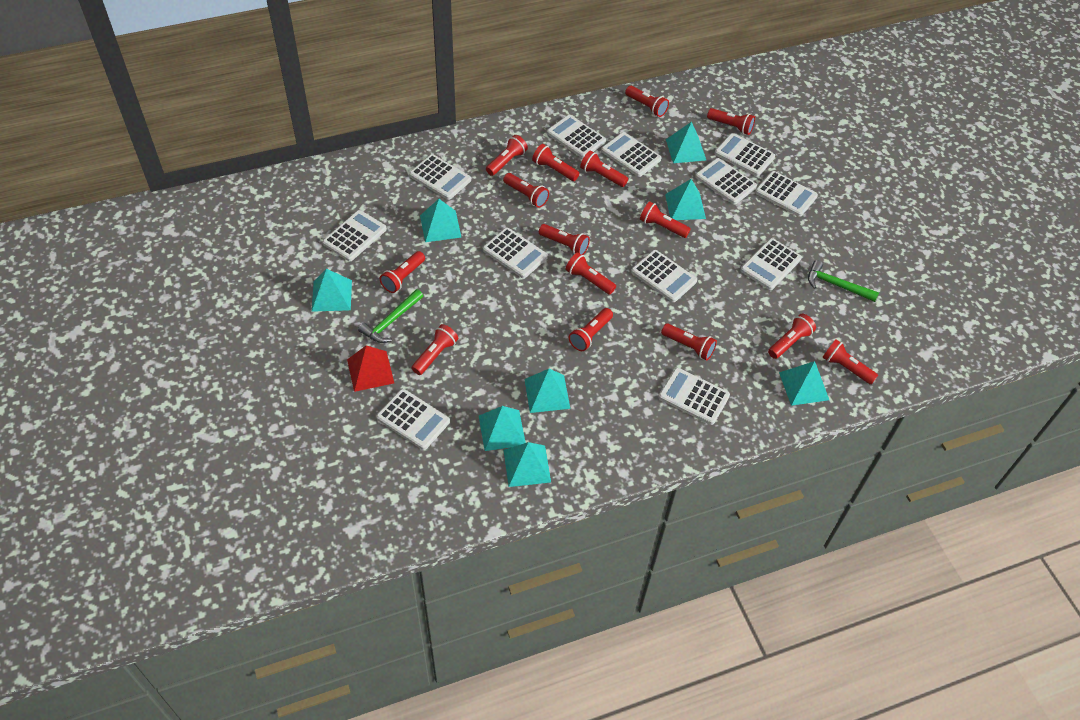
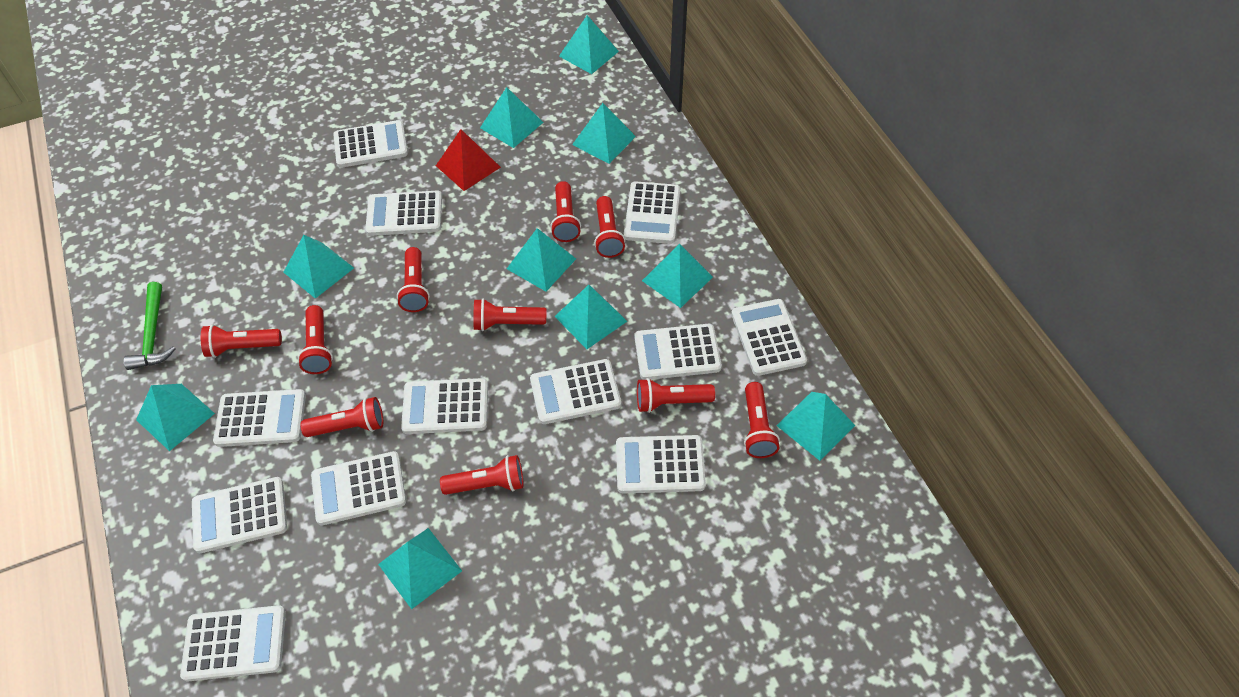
green hammer: 2 -> 1
red flashlight: 15 -> 10
turquoise pyramid: 8 -> 10

